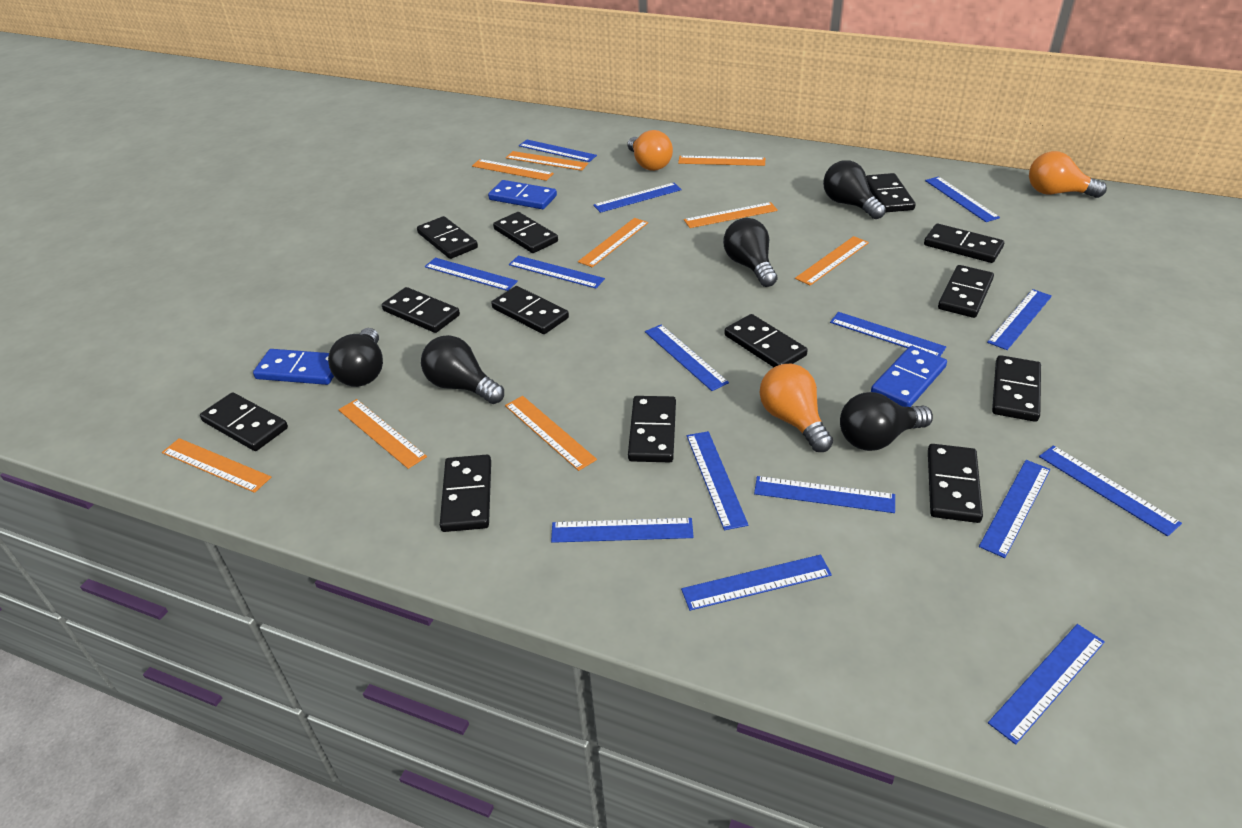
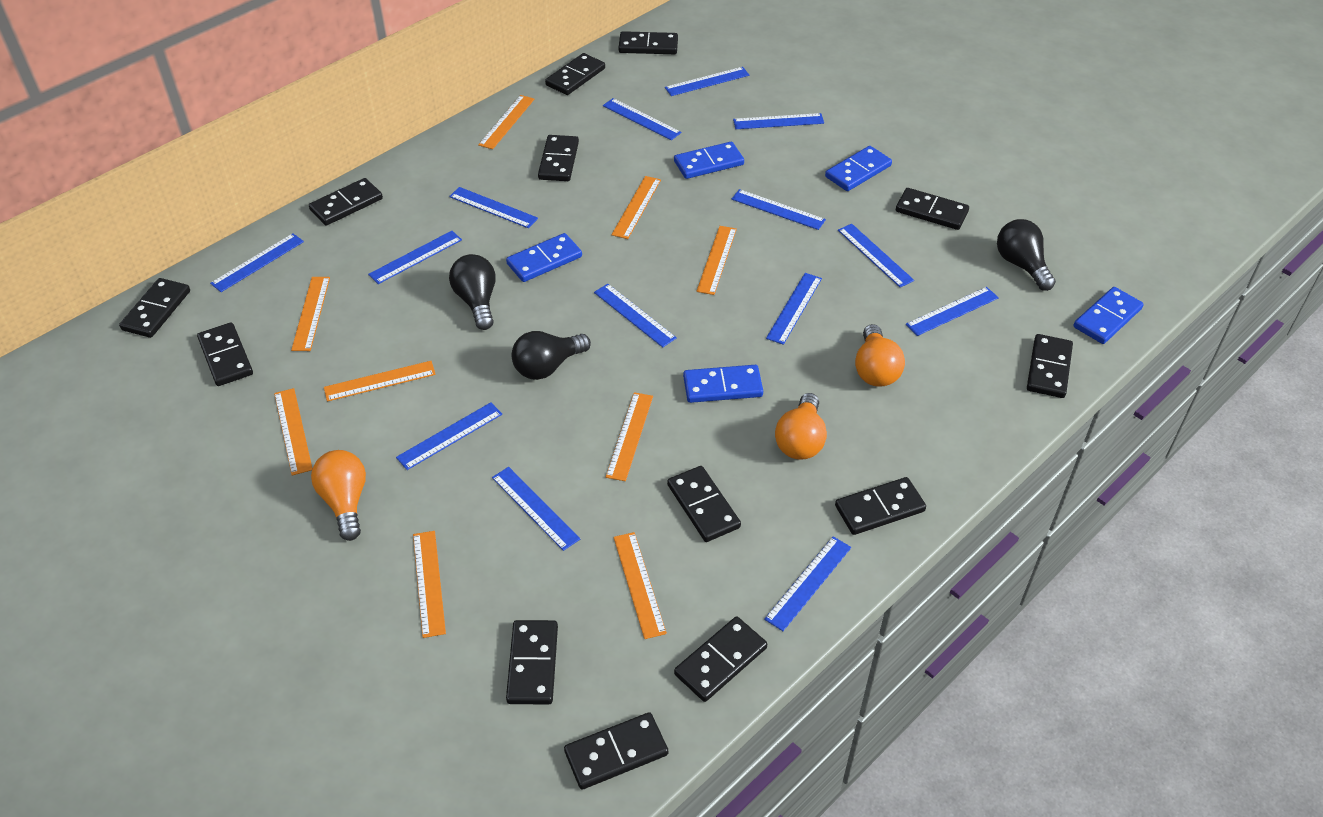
black light bulb: 5 -> 3
blue domino: 3 -> 5
blue ruler: 15 -> 14

